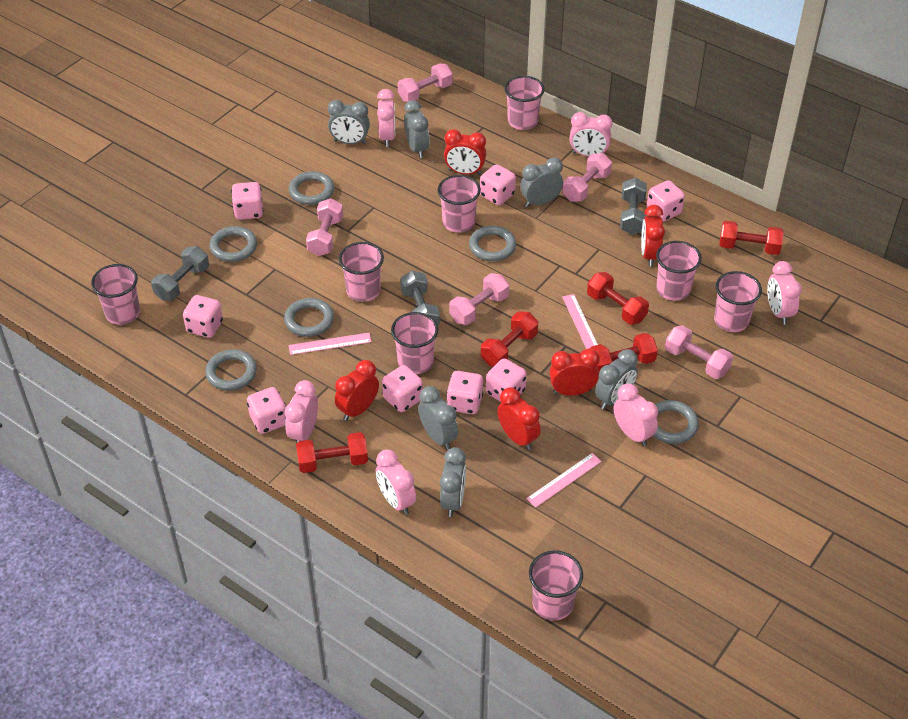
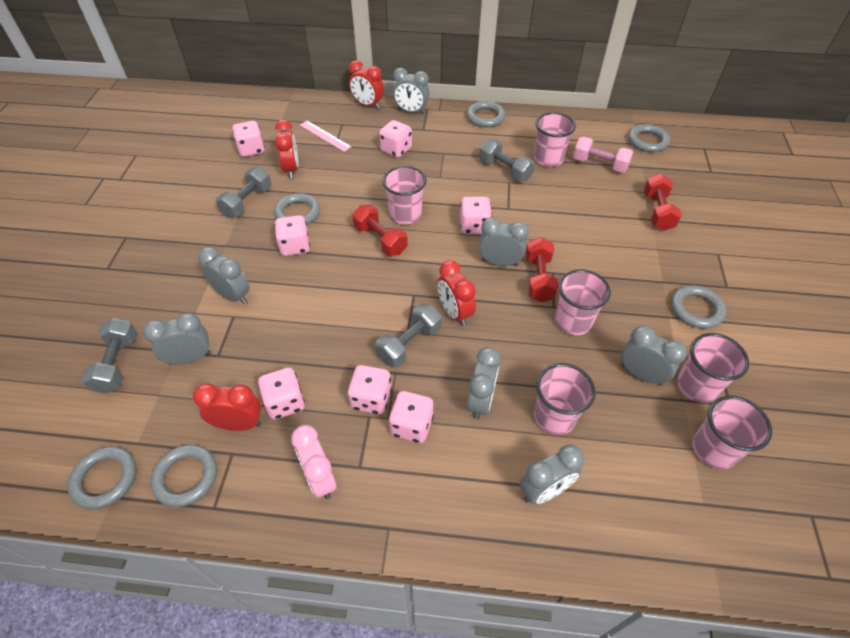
grey clock: 6 -> 7
grey dumbbell: 3 -> 4
pink clock: 6 -> 1
pink cup: 8 -> 6
pink dice: 8 -> 7
pink dumbbell: 5 -> 1
pink ruler: 3 -> 1
red clock: 5 -> 4
red dumbbell: 5 -> 3

